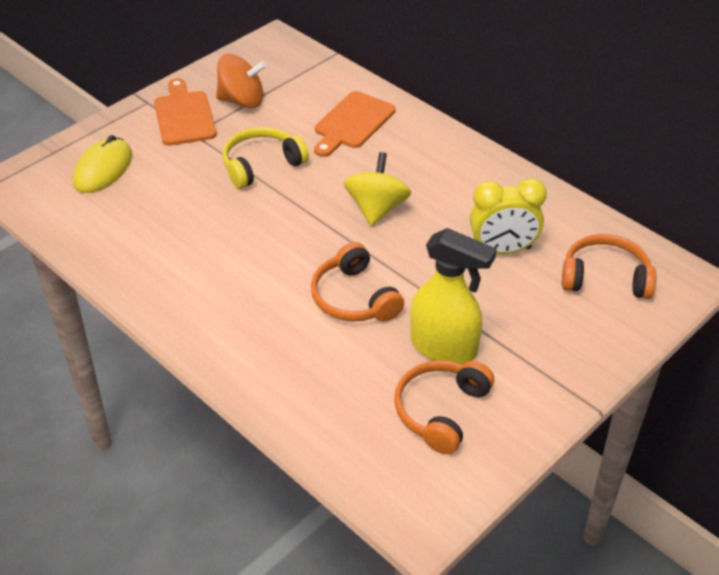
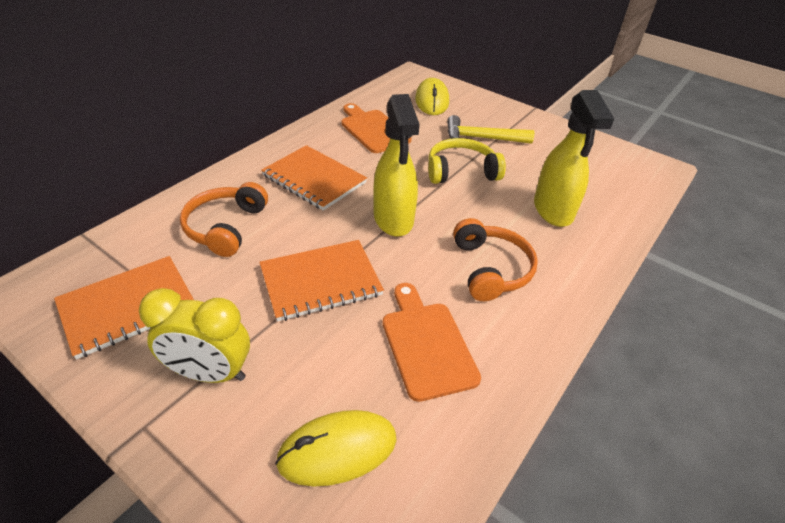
orange headphones: 3 -> 2
orange notebook: 0 -> 3
orange spinning top: 1 -> 0
yellow hammer: 0 -> 1
yellow mouse: 1 -> 2
yellow spinning top: 1 -> 0
yellow spray bottle: 1 -> 2

